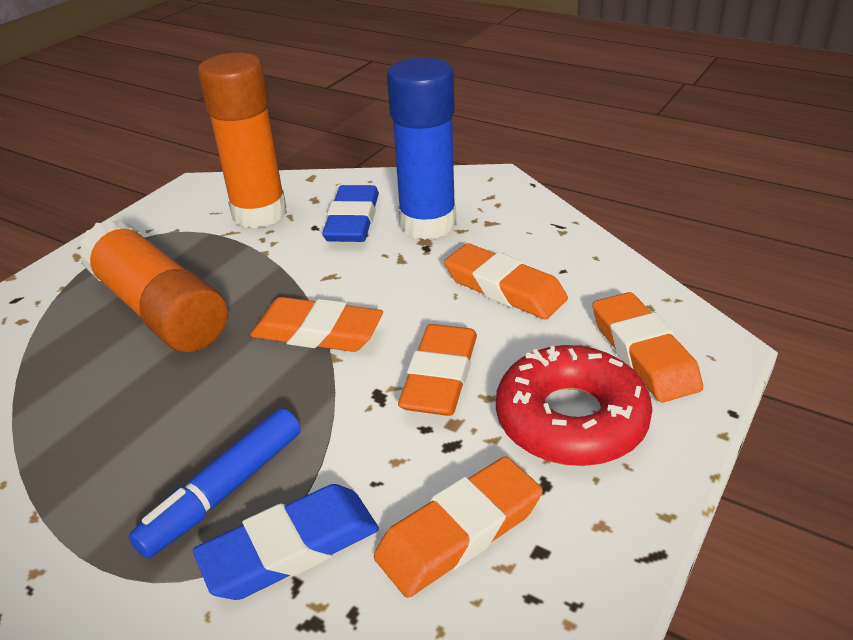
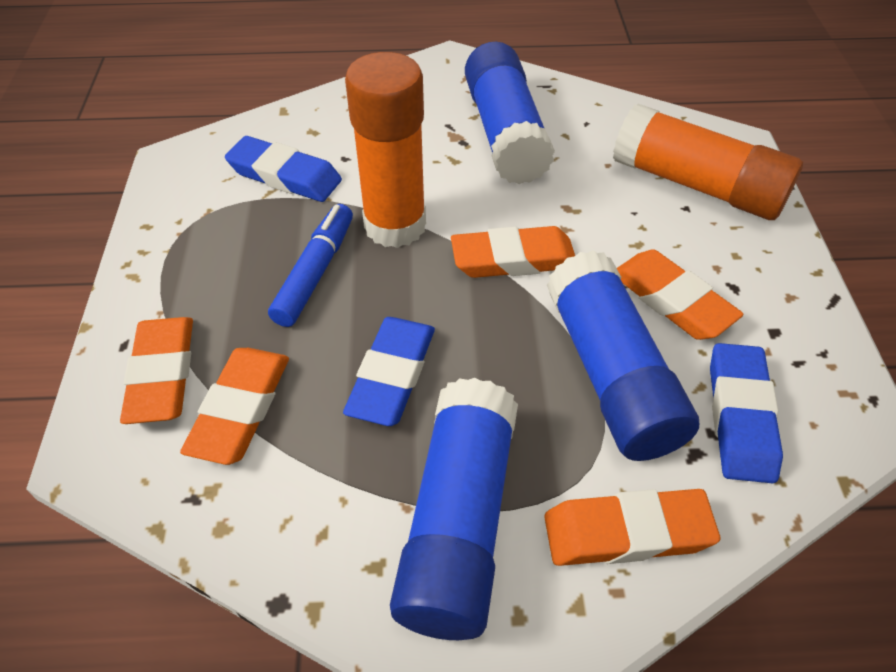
blue eraser: 2 -> 3
blue glue stick: 1 -> 3
red donut: 1 -> 0

